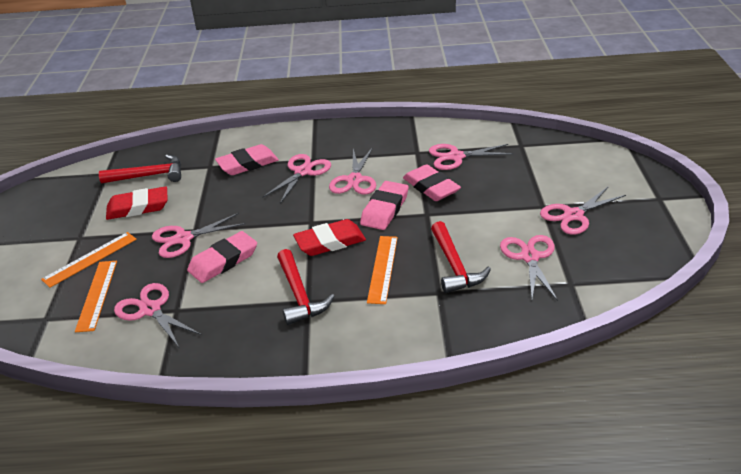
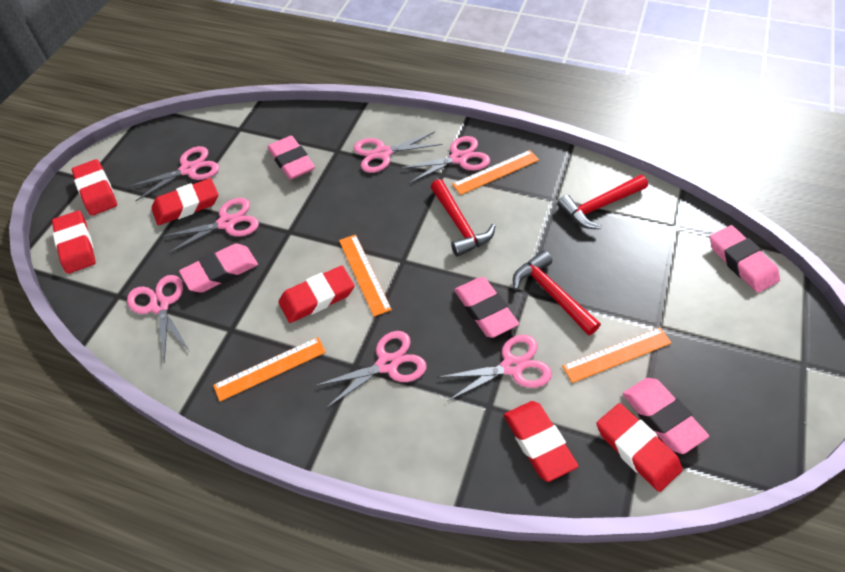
orange ruler: 3 -> 4
pink eraser: 4 -> 5
red eraser: 2 -> 6

